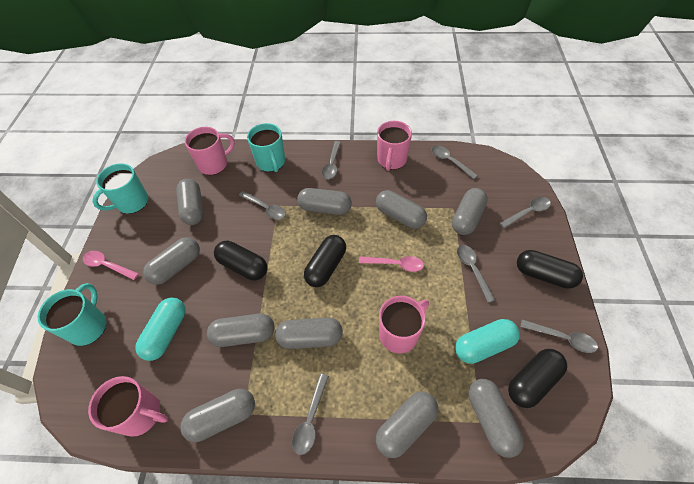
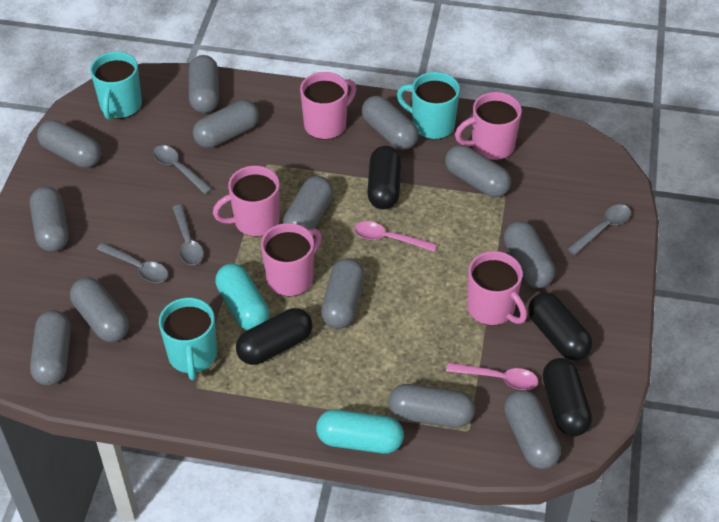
grey capsule: 10 -> 13
grey spoon: 7 -> 4
pink mug: 4 -> 5

